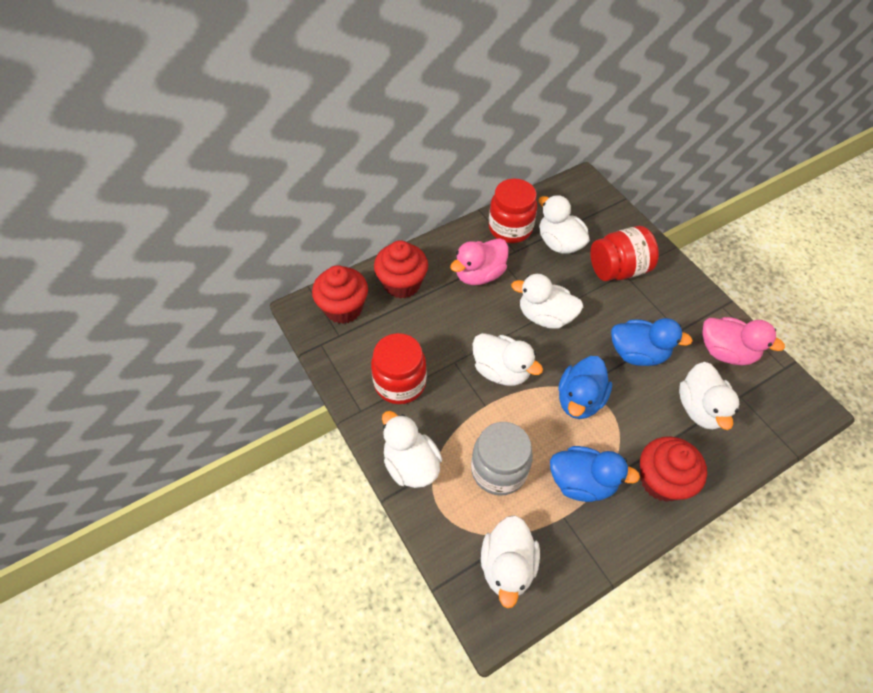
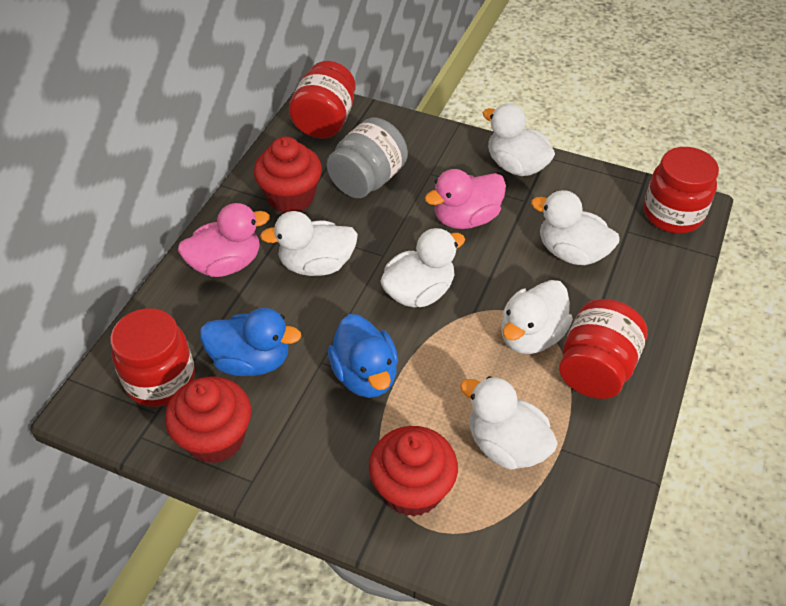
blue duck: 3 -> 2
red jar: 3 -> 4

